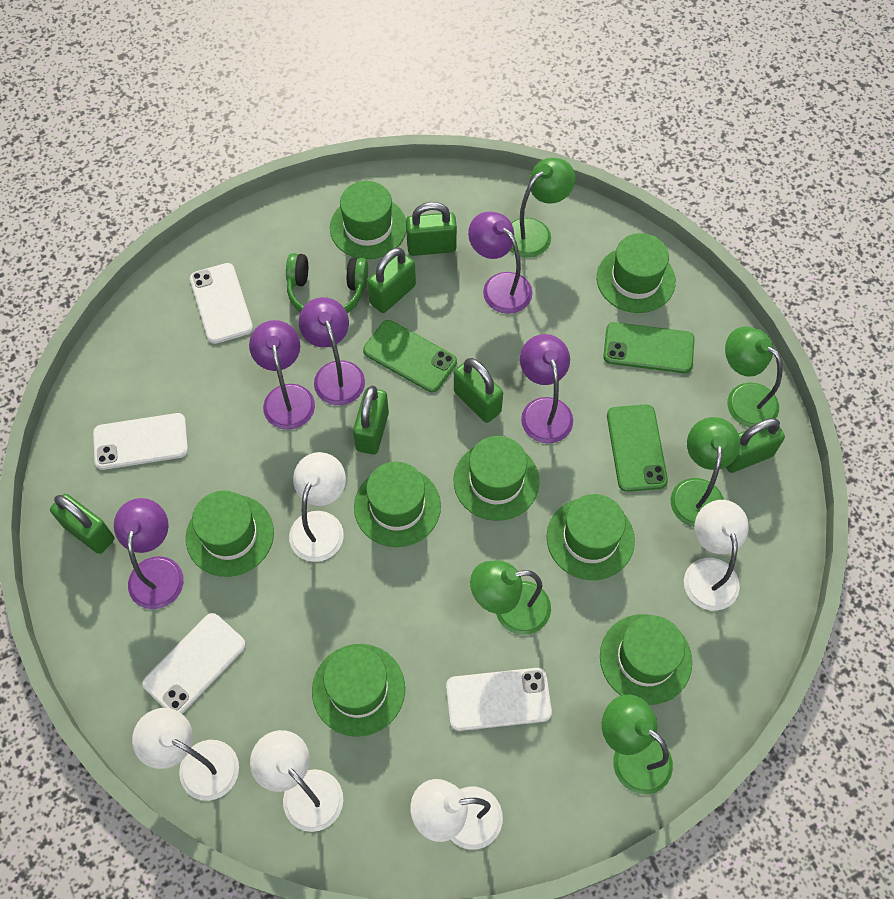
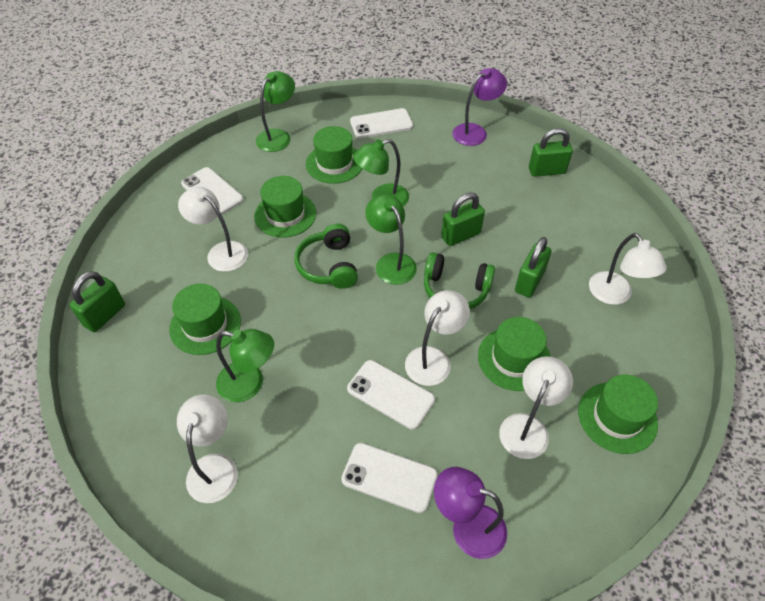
green hat: 8 -> 5
green headphones: 1 -> 2
green lamp: 5 -> 4
green padlock: 6 -> 4
green phone: 3 -> 0
purple lamp: 5 -> 2

